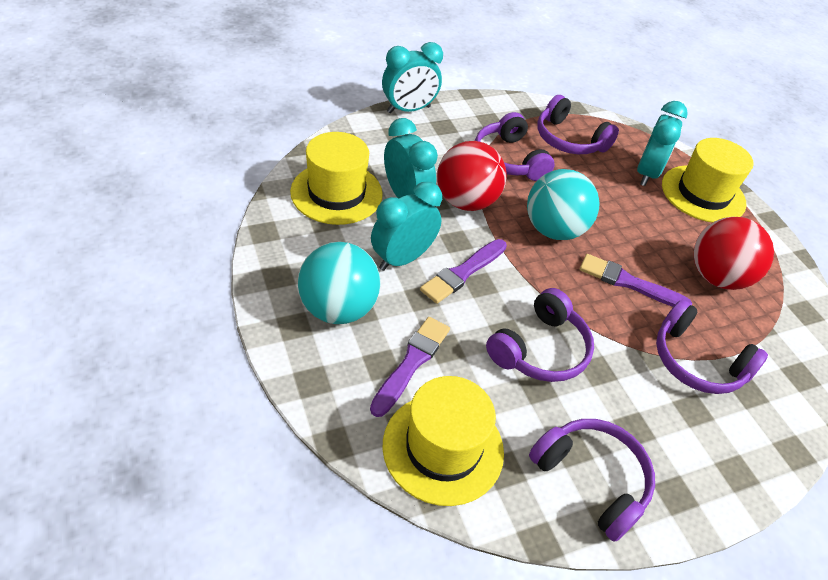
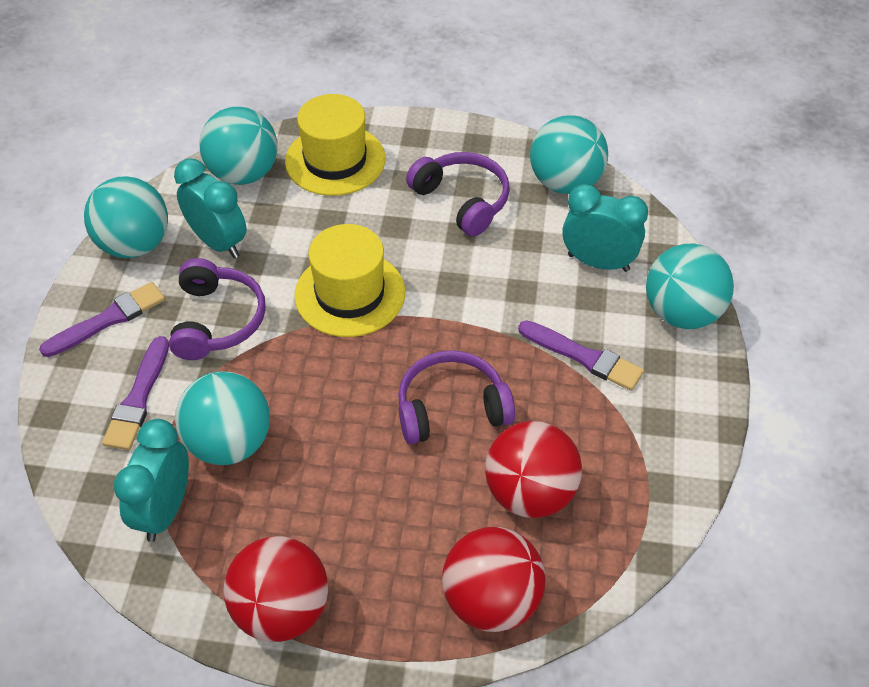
purple headphones: 5 -> 3
red ball: 2 -> 3
turquoise ball: 2 -> 5
turquoise clock: 4 -> 3
yellow hat: 3 -> 2

